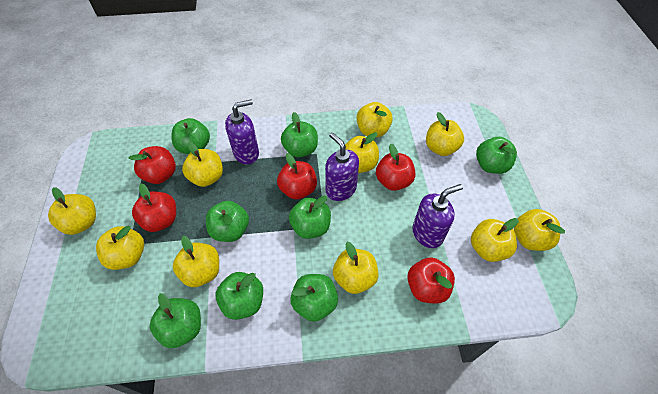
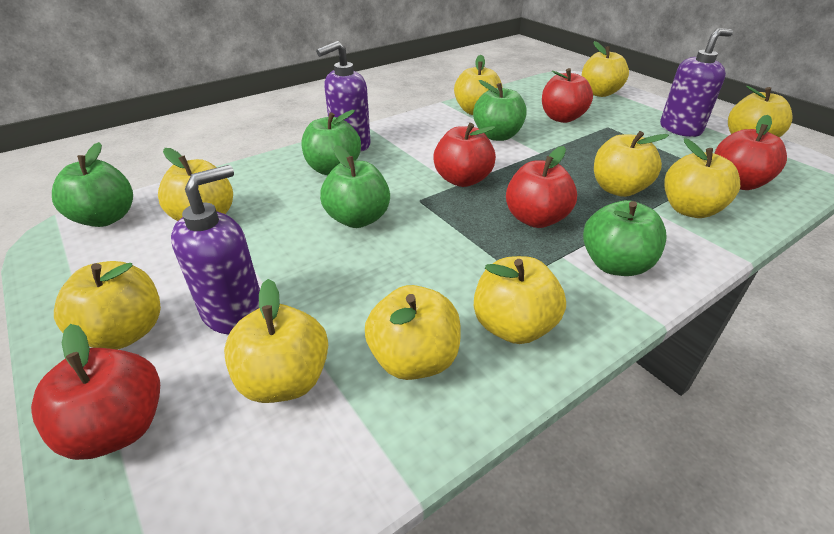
green apple: 8 -> 5

